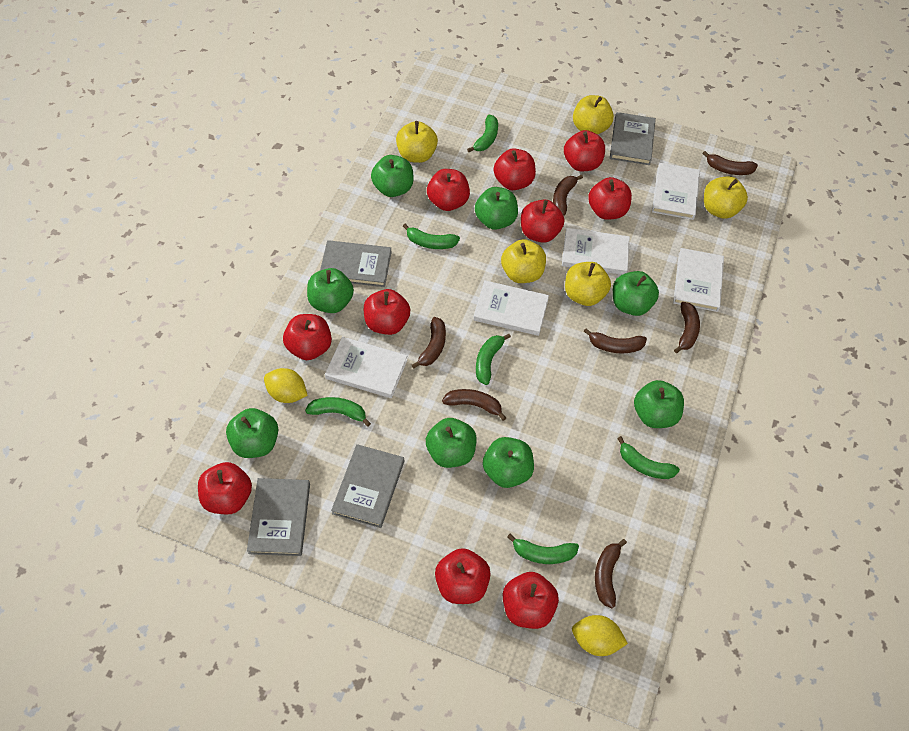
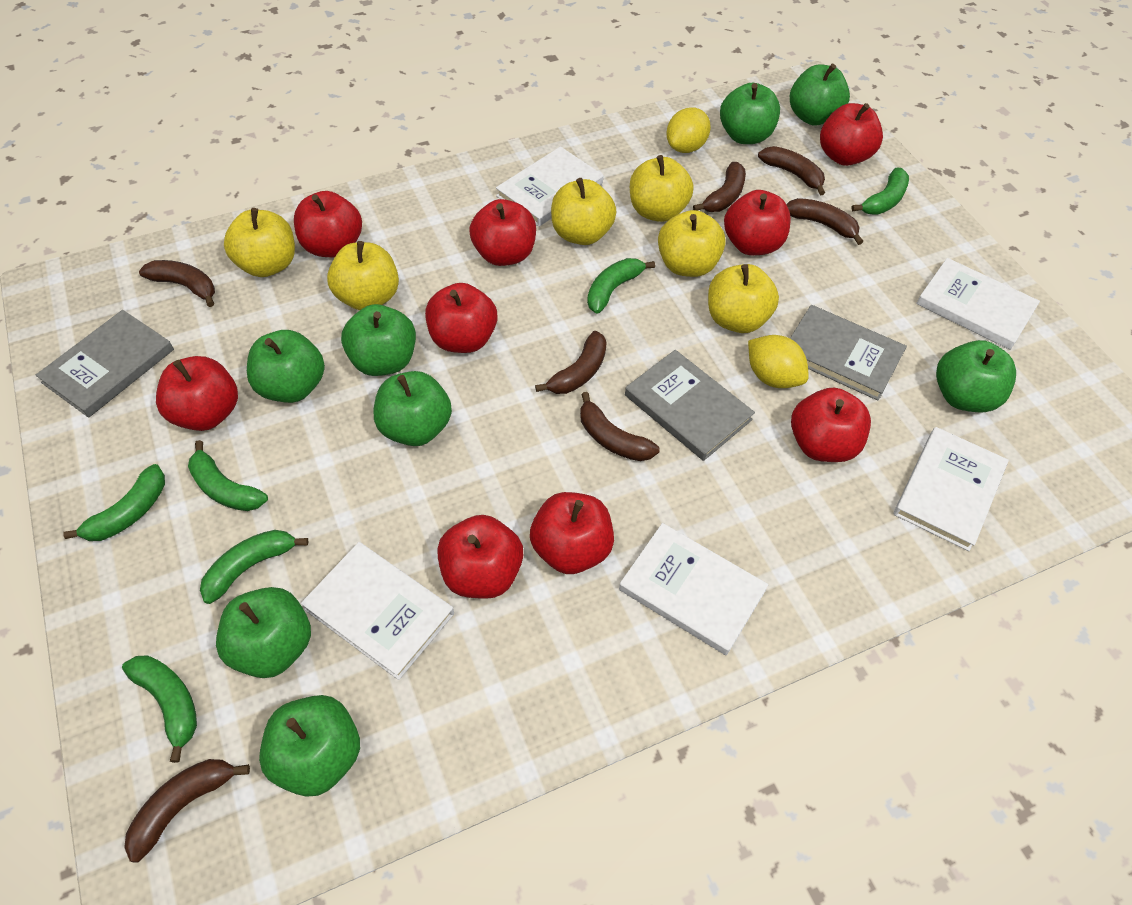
grey book: 4 -> 3
red apple: 10 -> 9
yellow apple: 5 -> 6

